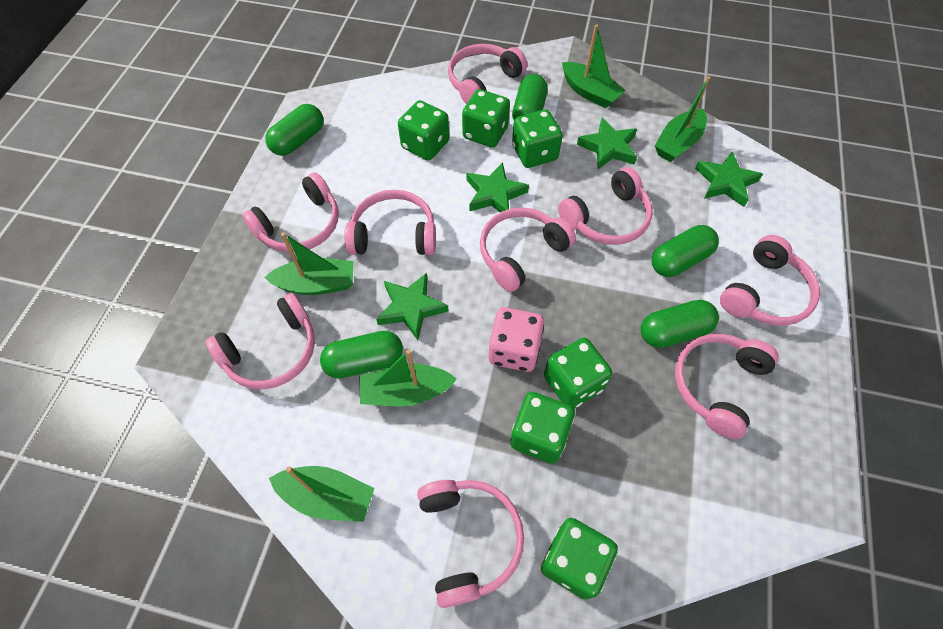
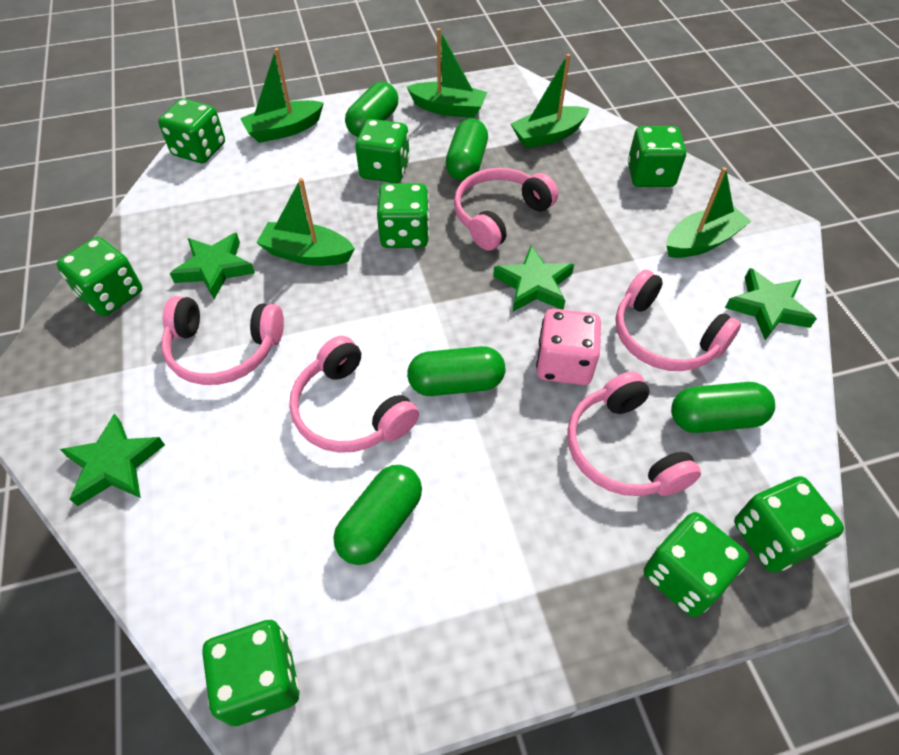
green dice: 6 -> 8
pink headphones: 9 -> 5

